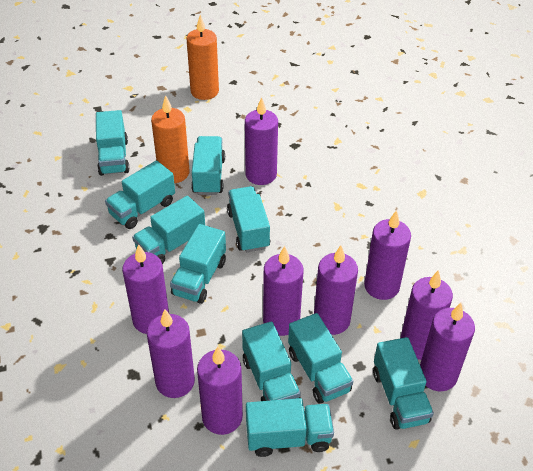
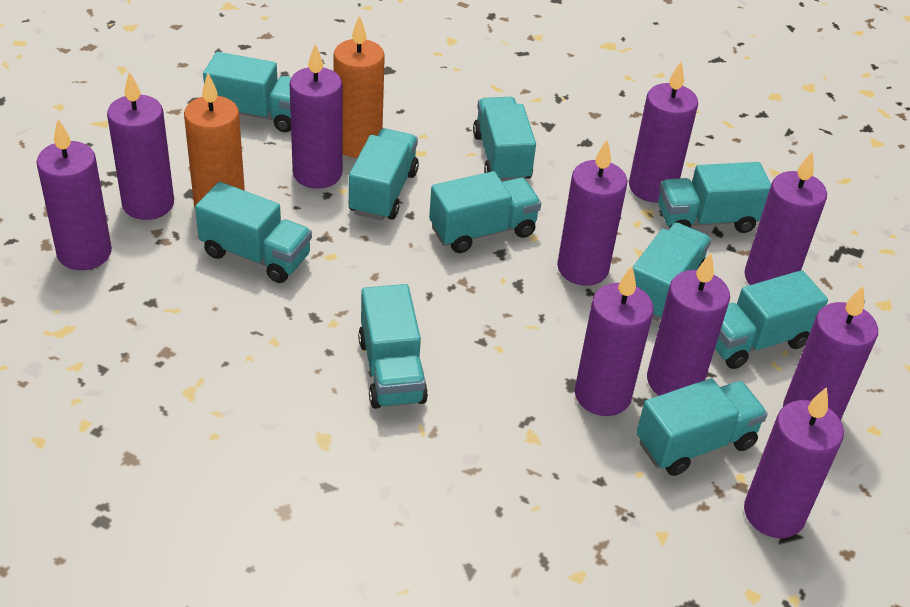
purple candle: 9 -> 10

